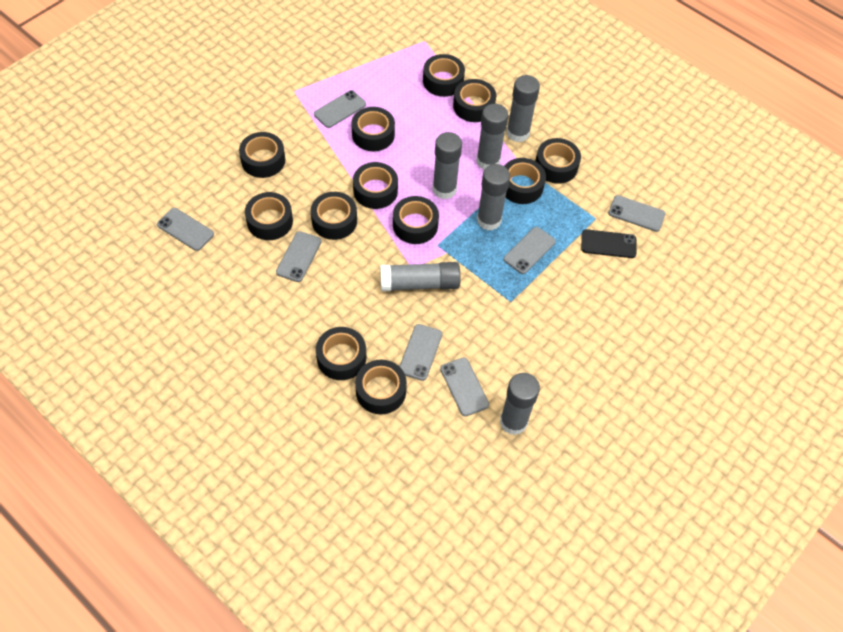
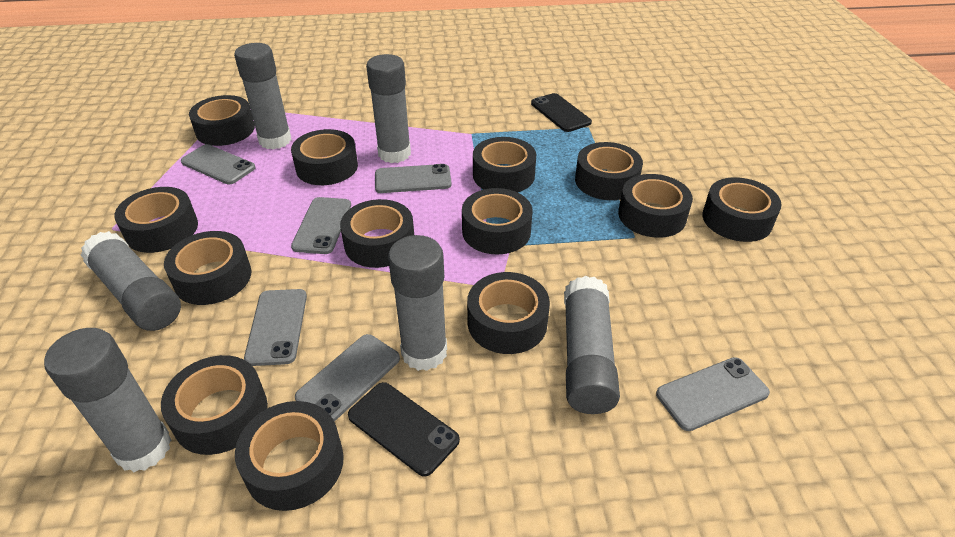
black phone: 1 -> 2
black tape: 12 -> 13
grey phone: 7 -> 6

